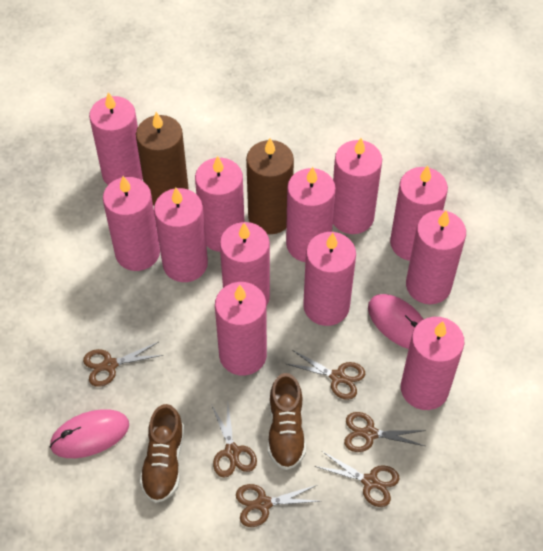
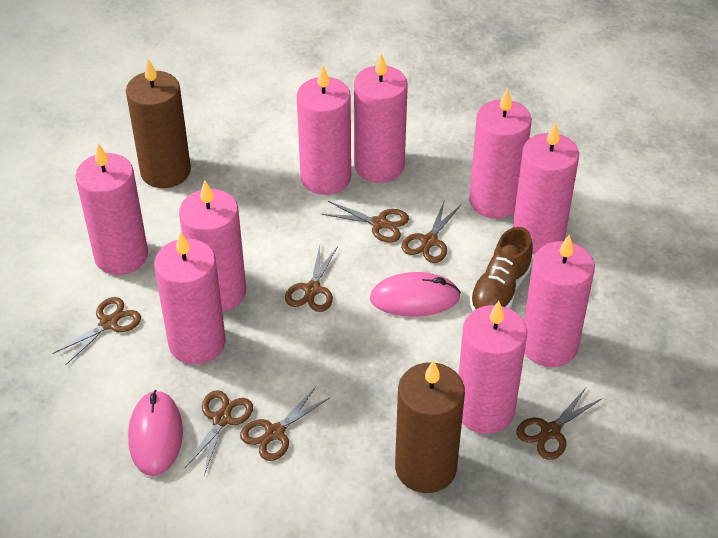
brown scissors: 6 -> 7
brown shoe: 2 -> 1
pink candle: 12 -> 9

